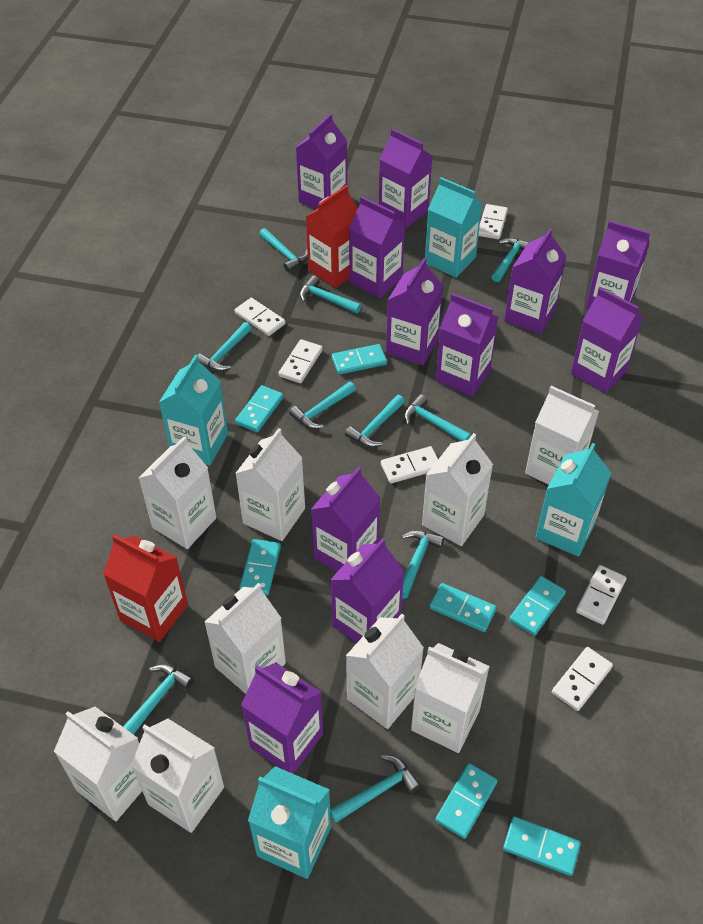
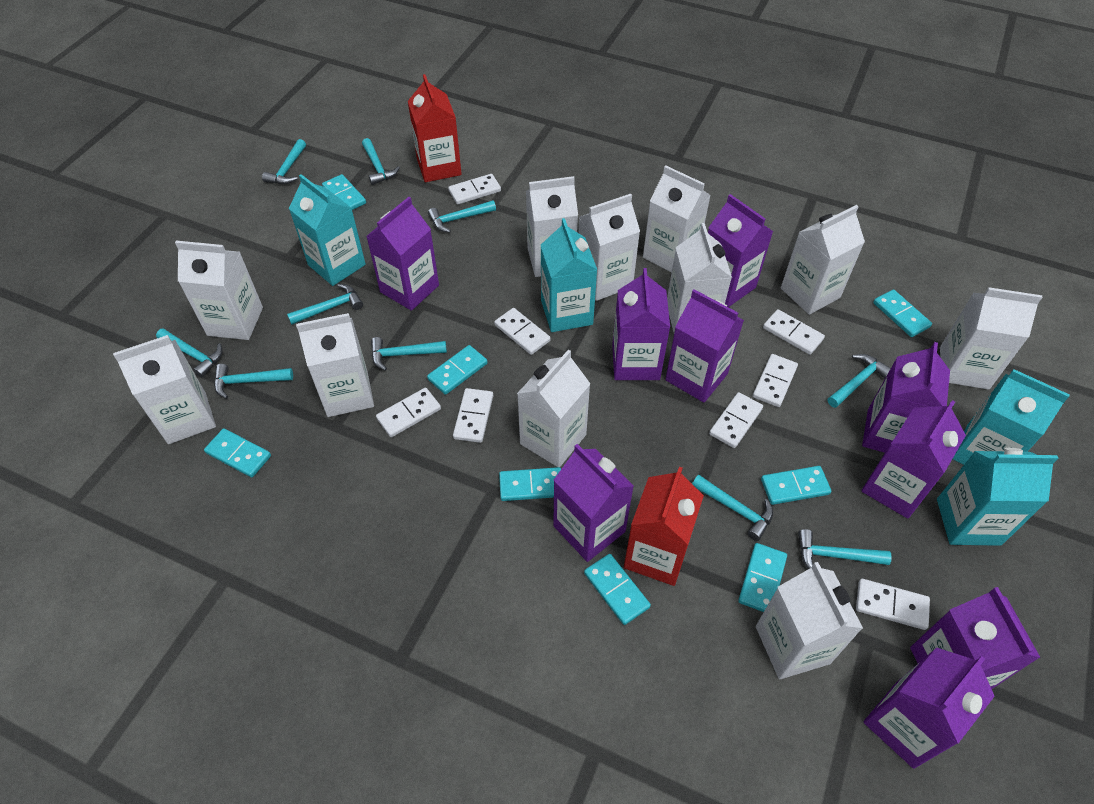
purple carton: 11 -> 9
turquoise domino: 7 -> 8
white carton: 9 -> 11
white domino: 6 -> 8

